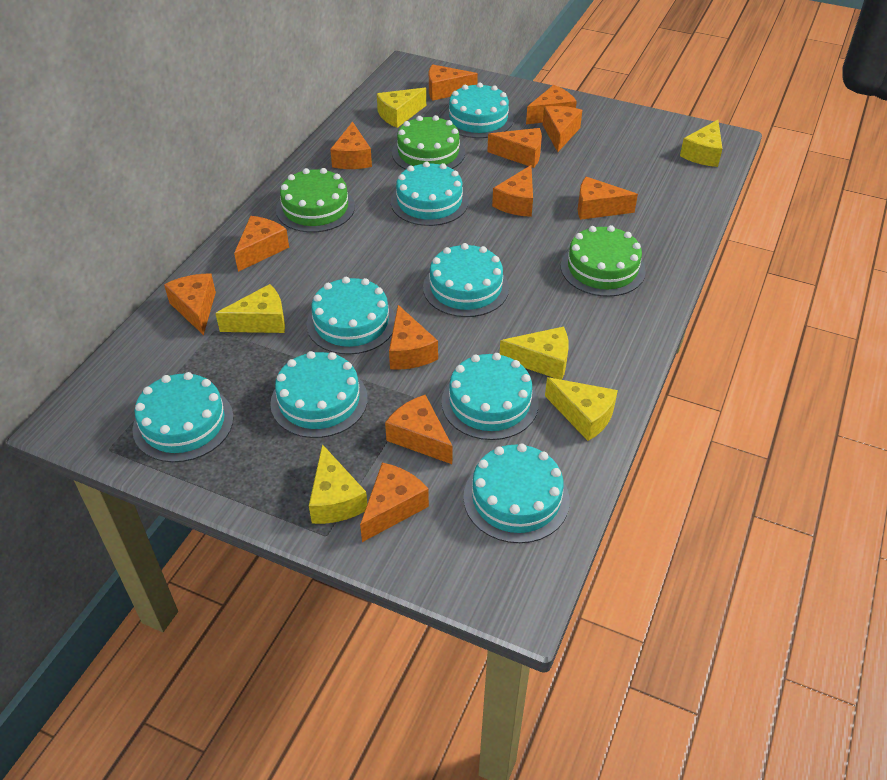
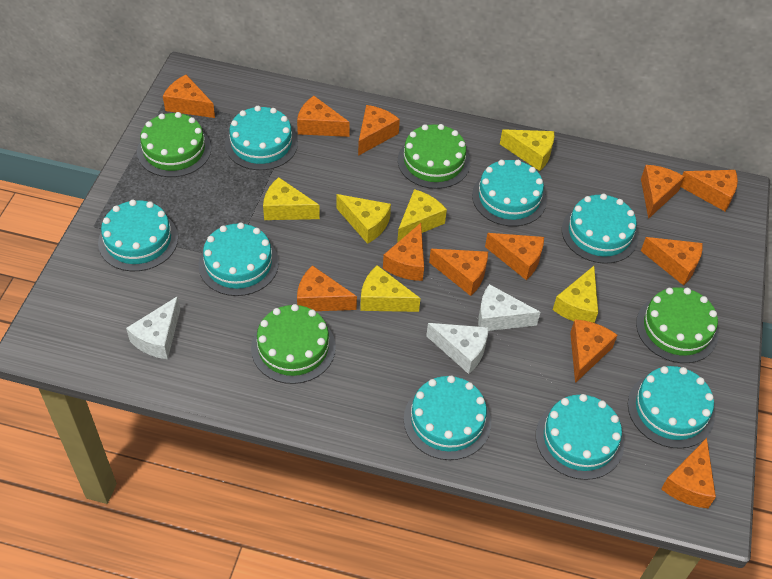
green cake: 3 -> 4
white cheese: 0 -> 3

